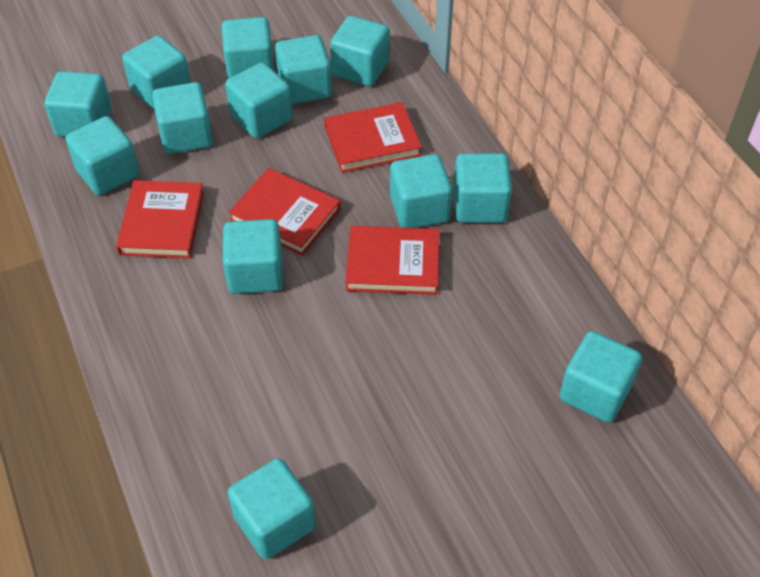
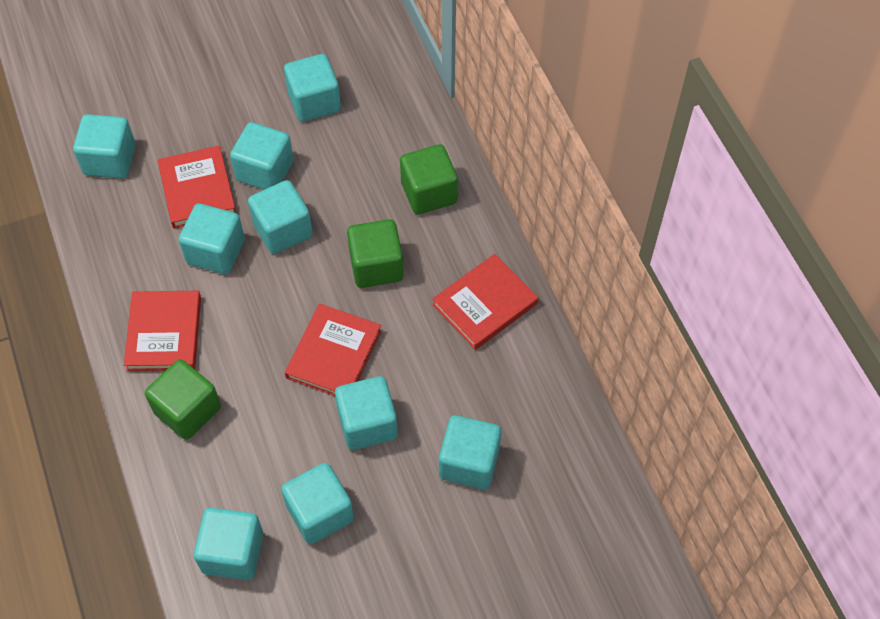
green cube: 0 -> 3
turquoise cube: 13 -> 9

